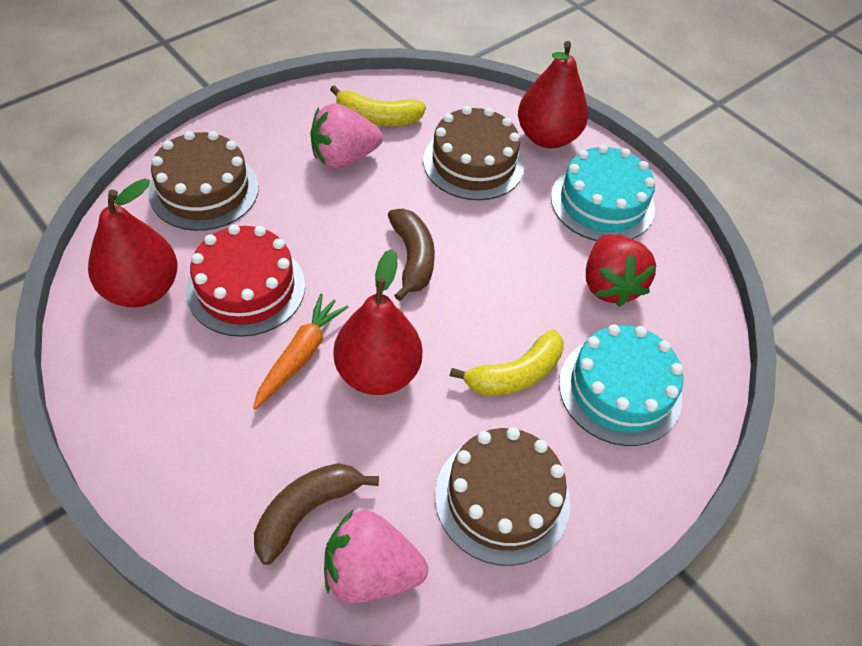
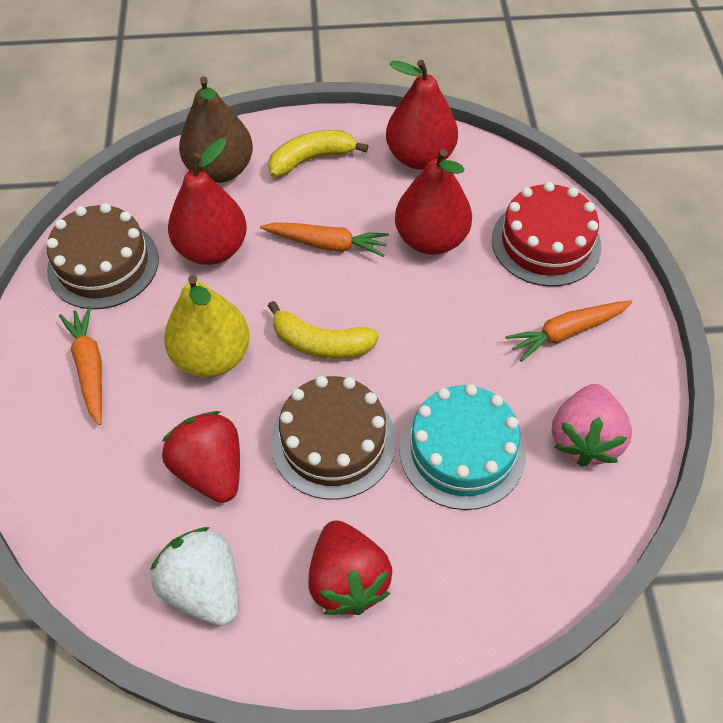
brown banana: 2 -> 0
brown cake: 3 -> 2
brown pear: 0 -> 1
orange carrot: 1 -> 3
pink strawberry: 2 -> 1
red strawberry: 1 -> 2
turquoise cake: 2 -> 1
white strawberry: 0 -> 1
yellow pear: 0 -> 1

